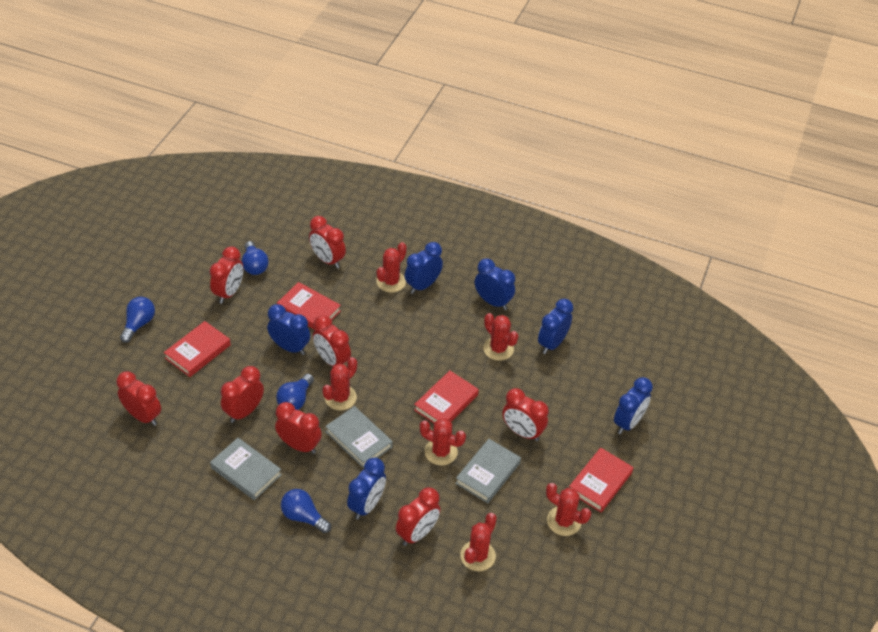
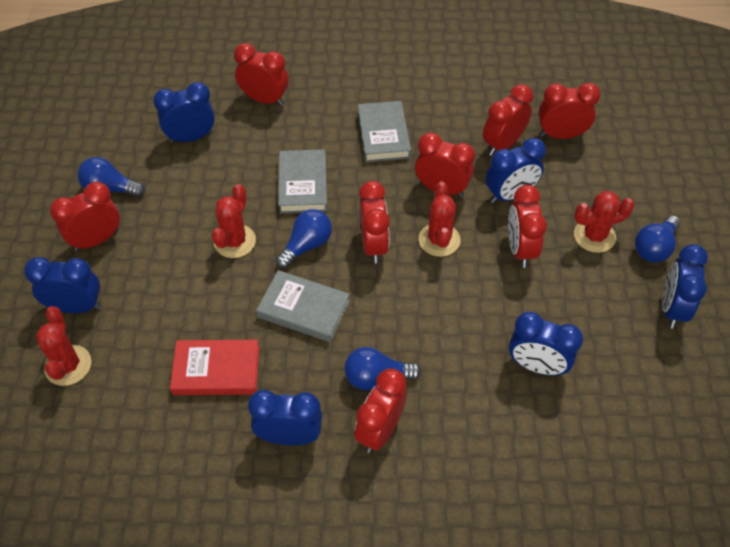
red book: 4 -> 1
red cactus: 6 -> 4

